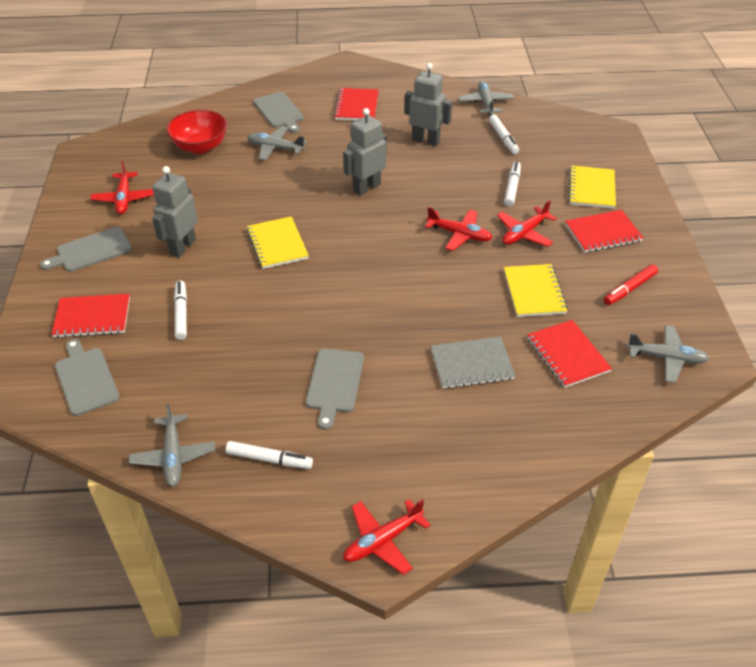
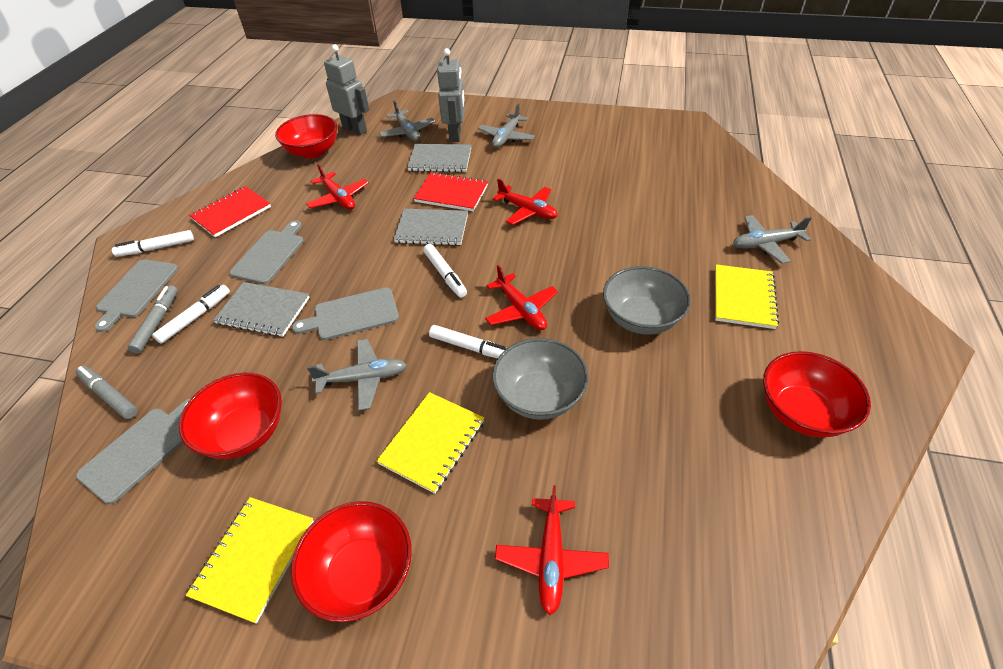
grey bowl: 0 -> 2
grey marker: 0 -> 2
grey notebook: 1 -> 3
grey robot: 3 -> 2
red bowl: 1 -> 4
red marker: 1 -> 0
red notebook: 4 -> 2

